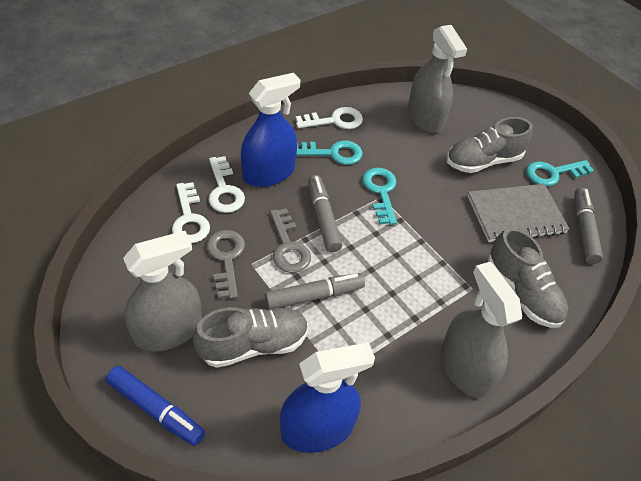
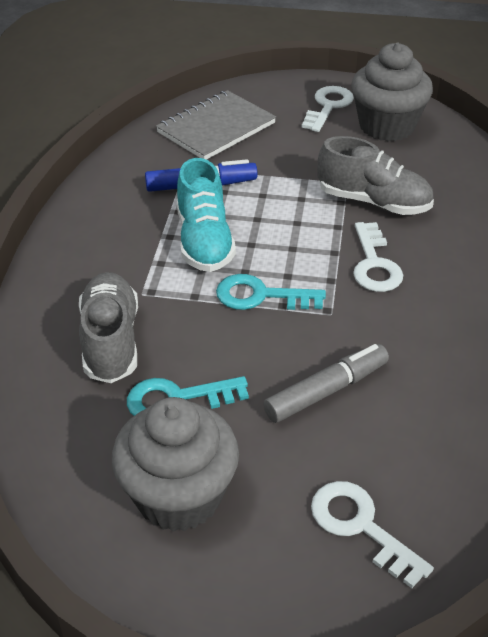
blue spray bottle: 2 -> 0
grey cupcake: 0 -> 2
grey key: 2 -> 0
grey marker: 3 -> 1
grey shoe: 3 -> 2
grey spray bottle: 3 -> 0
turquoise key: 3 -> 2
turquoise shoe: 0 -> 1

